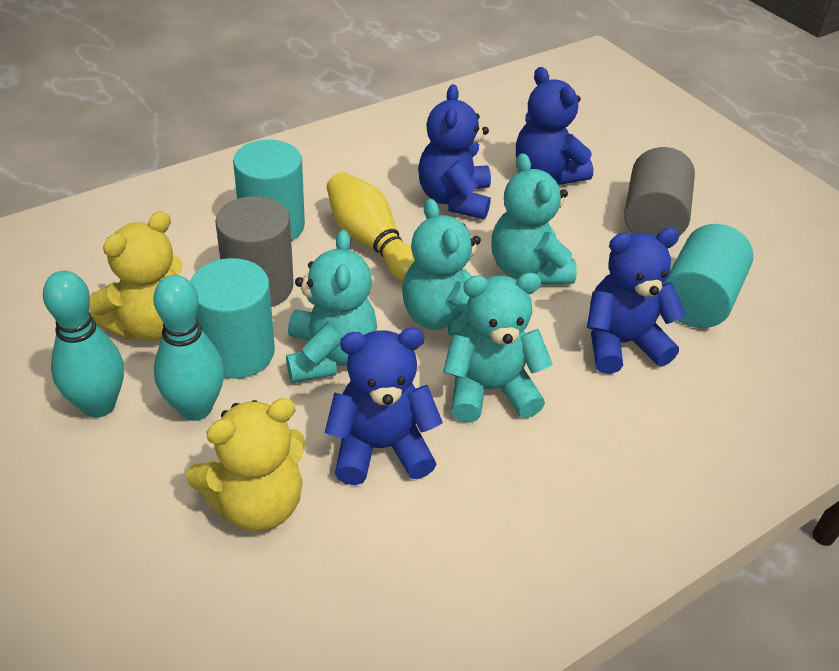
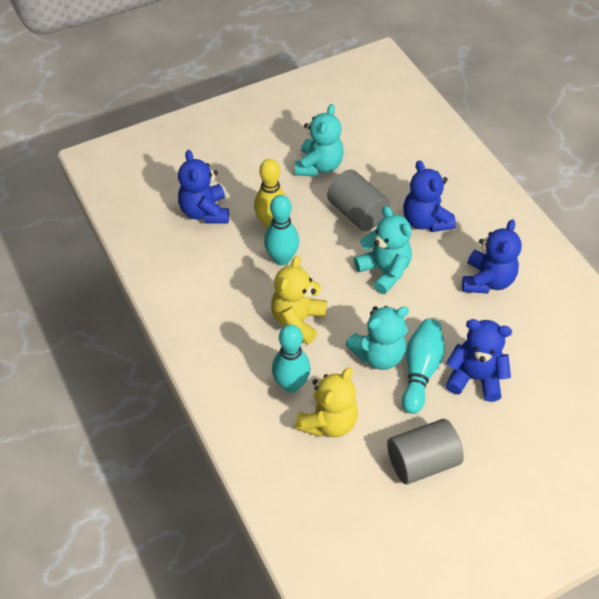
turquoise bowling pin: 2 -> 3
turquoise cylinder: 3 -> 0
turquoise teddy bear: 4 -> 3

